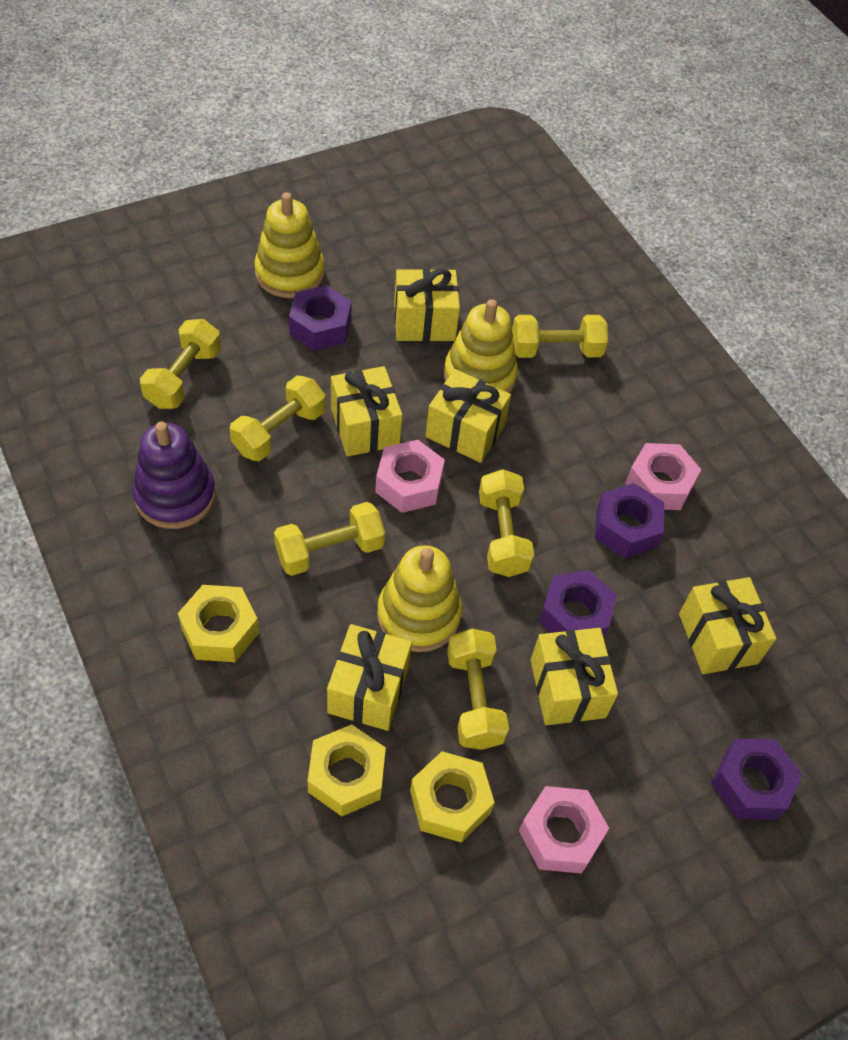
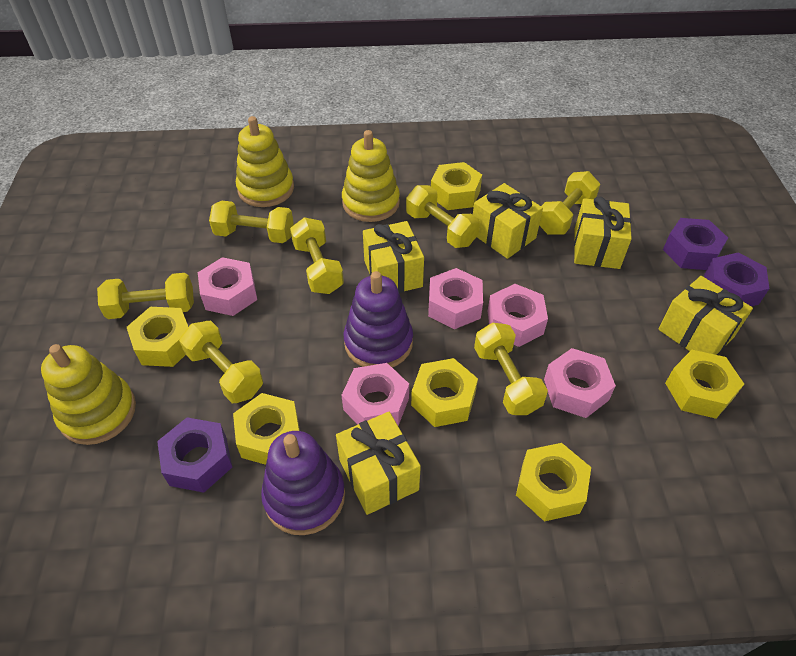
pink nut: 3 -> 5
purple nut: 4 -> 3
purple stacking toy: 1 -> 2
yellow dumbbell: 6 -> 7
yellow gift: 6 -> 5
yellow nut: 3 -> 6

